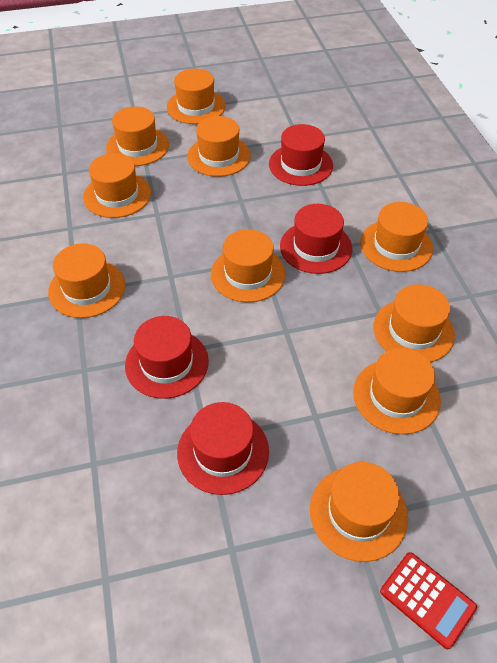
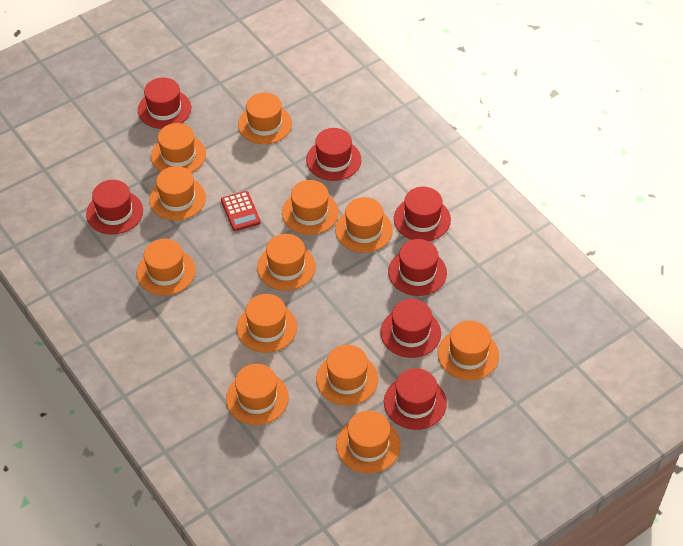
orange hat: 10 -> 12
red hat: 4 -> 7

